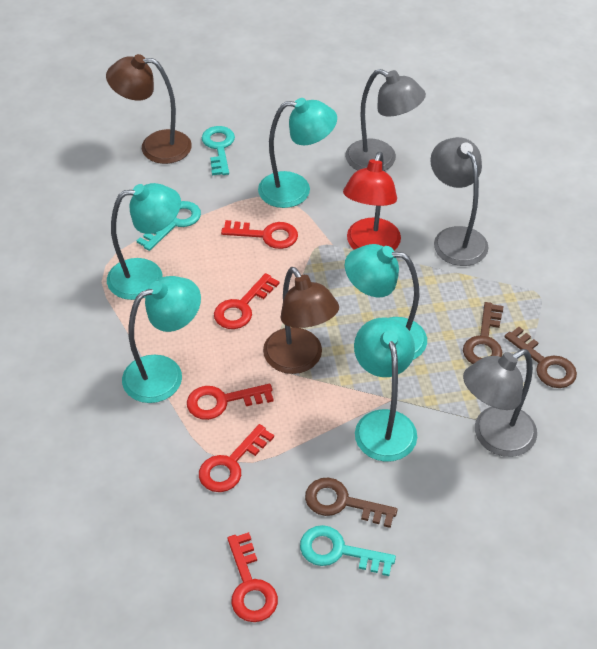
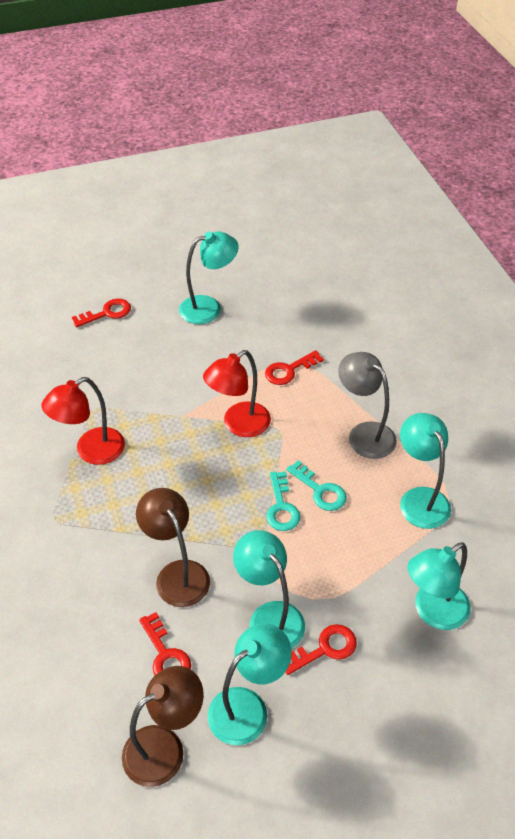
brown key: 3 -> 0
grey lamp: 3 -> 1
red key: 5 -> 4
red lamp: 1 -> 2
turquoise key: 3 -> 2

